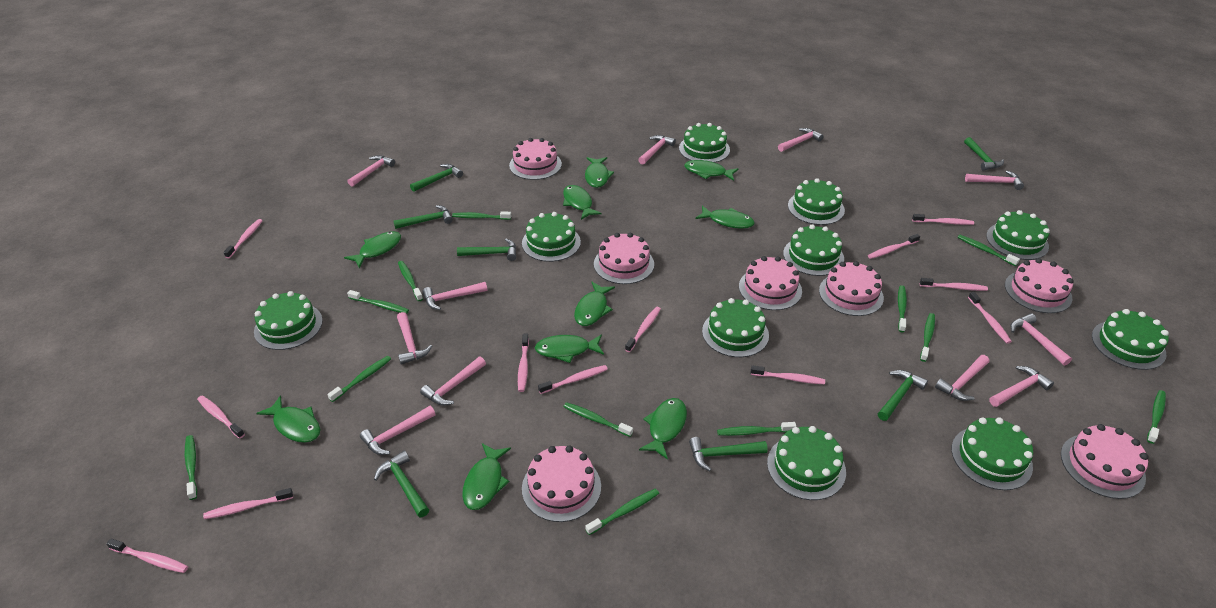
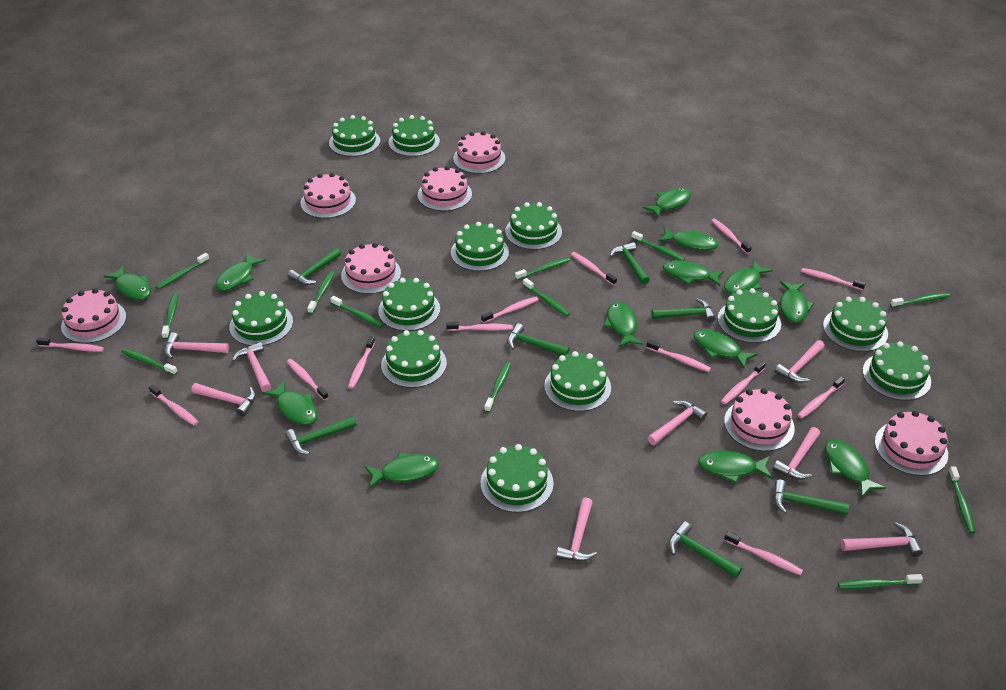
green cake: 10 -> 12
green fish: 10 -> 13
pink hammer: 11 -> 8
pink toothbrush: 12 -> 13

